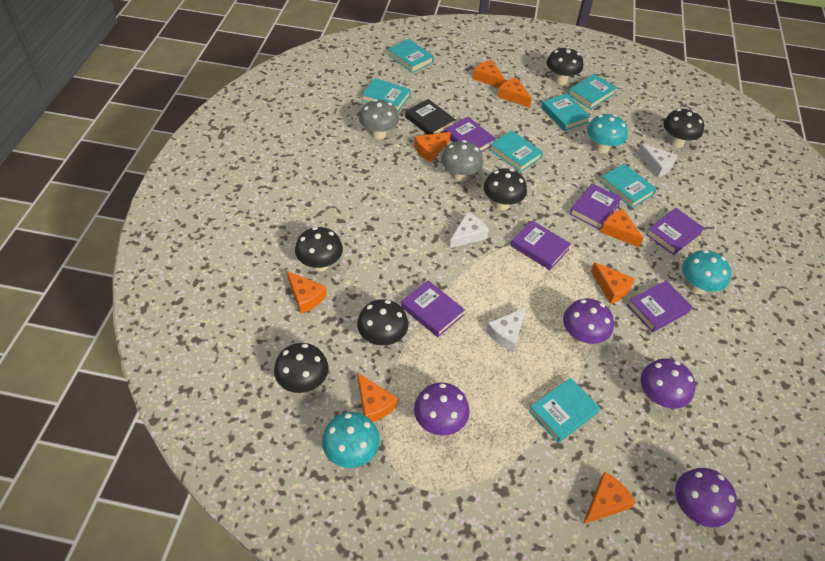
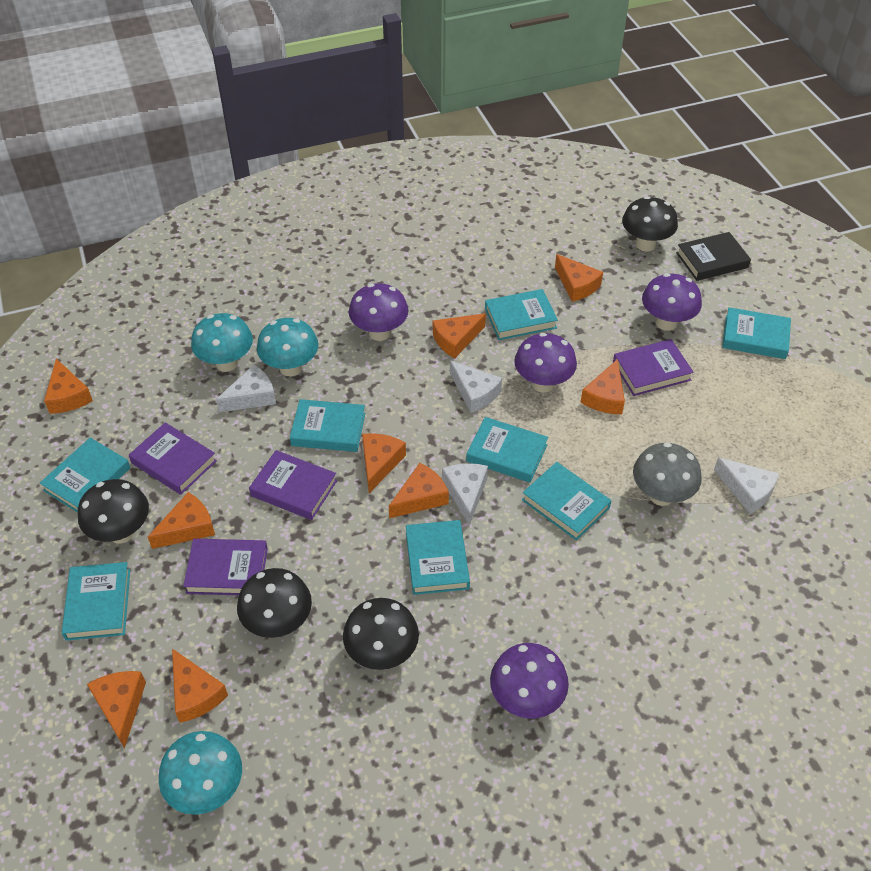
black mushroom: 6 -> 4
grey mushroom: 2 -> 1
orange cheese: 8 -> 9
purple book: 6 -> 4
turquoise book: 7 -> 8
white cheese: 3 -> 4

